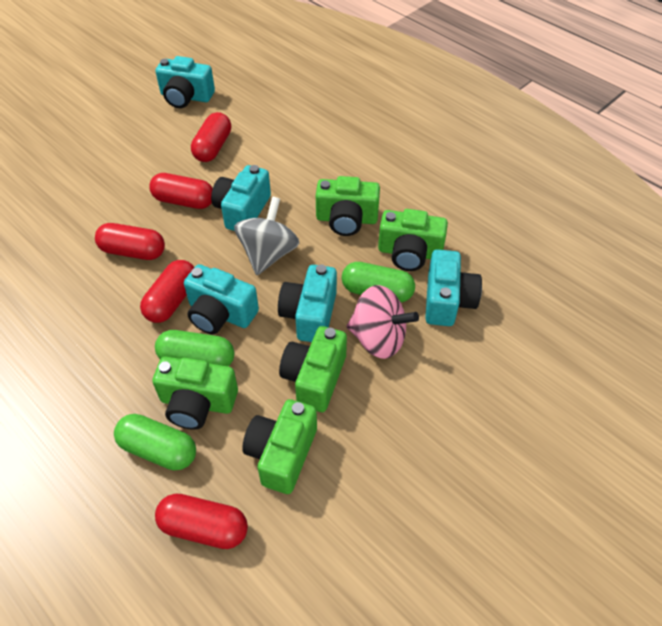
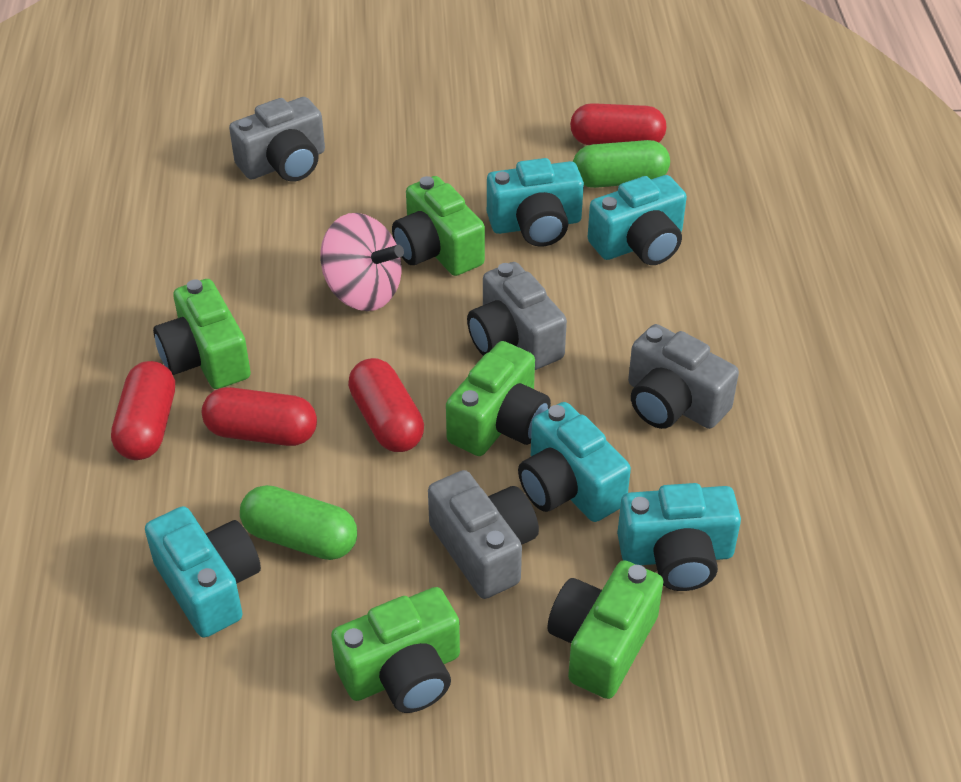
green capsule: 3 -> 2
grey camera: 0 -> 4
grey spinning top: 1 -> 0
red capsule: 5 -> 4

